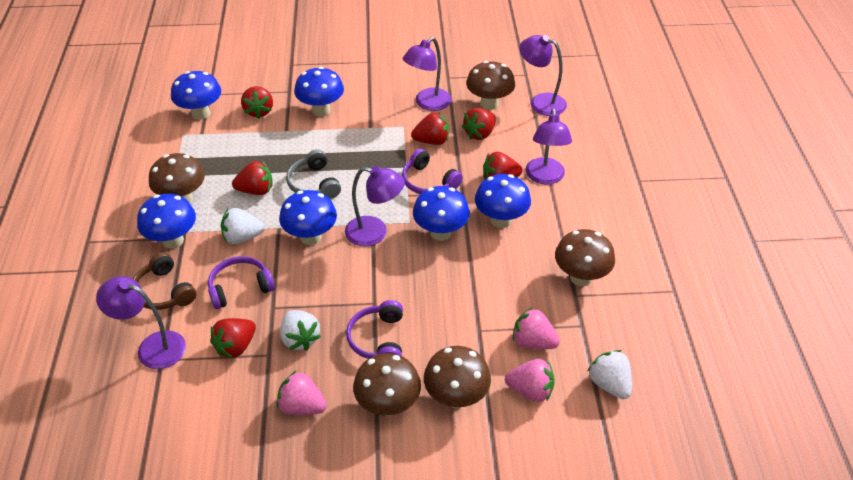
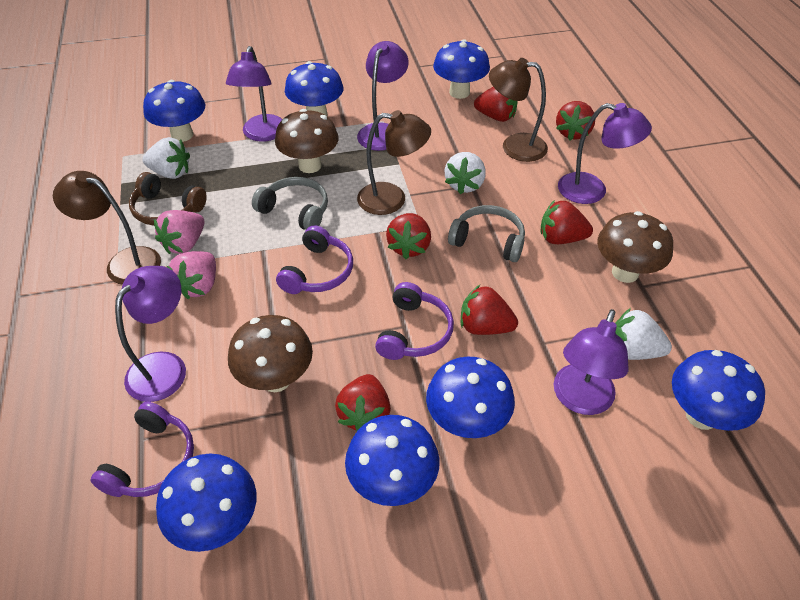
blue mushroom: 6 -> 7
brown lamp: 0 -> 3
brown mushroom: 5 -> 3
grey headphones: 1 -> 2
pink strawberry: 3 -> 2

